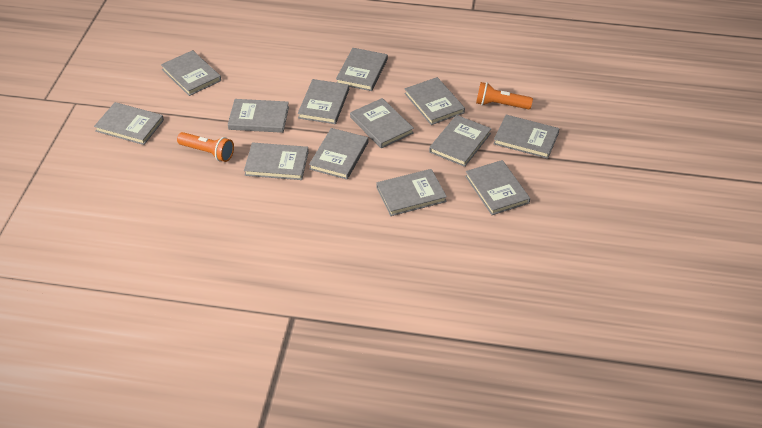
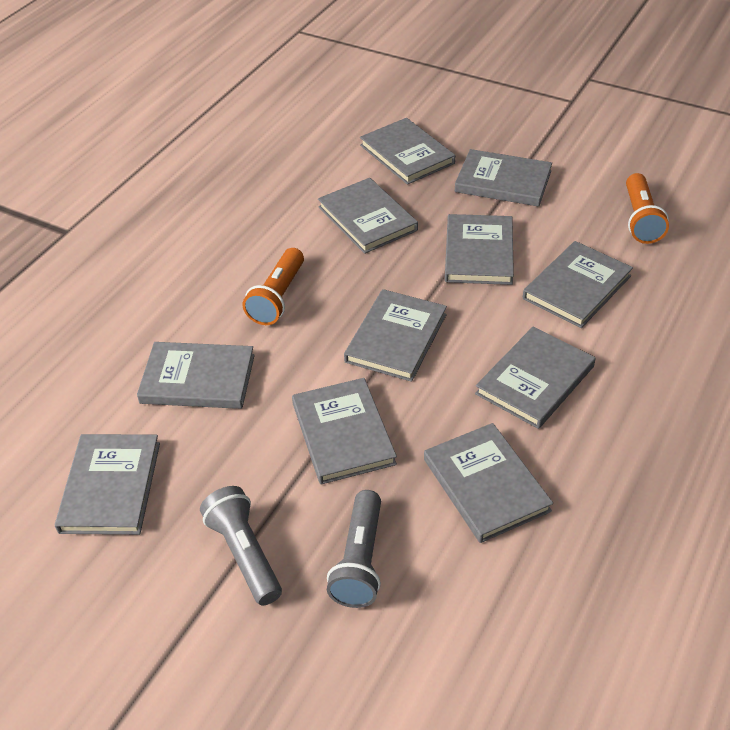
grey book: 13 -> 11
grey flashlight: 0 -> 2

